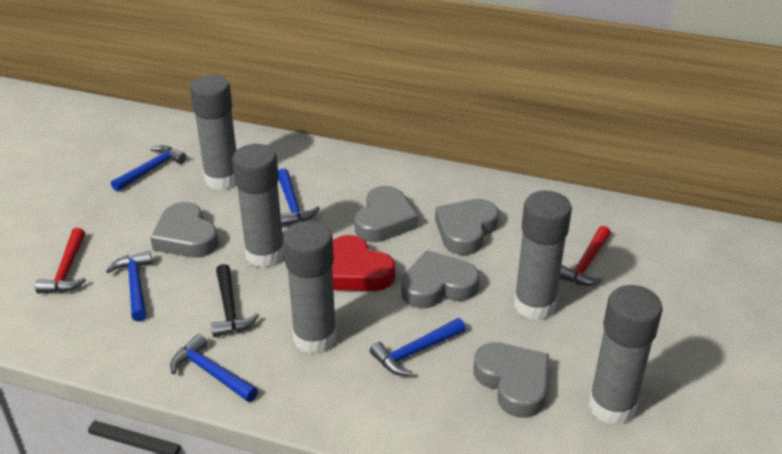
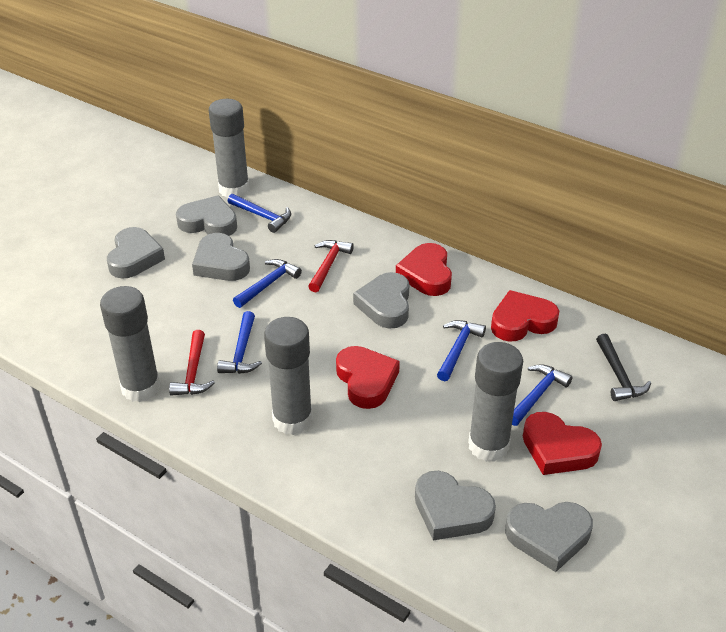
grey glue stick: 5 -> 4
grey heart: 5 -> 6
red heart: 1 -> 4

